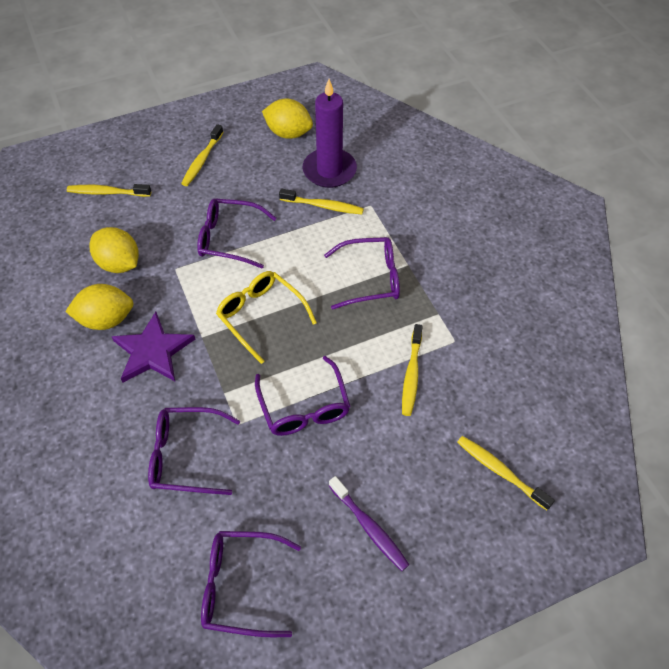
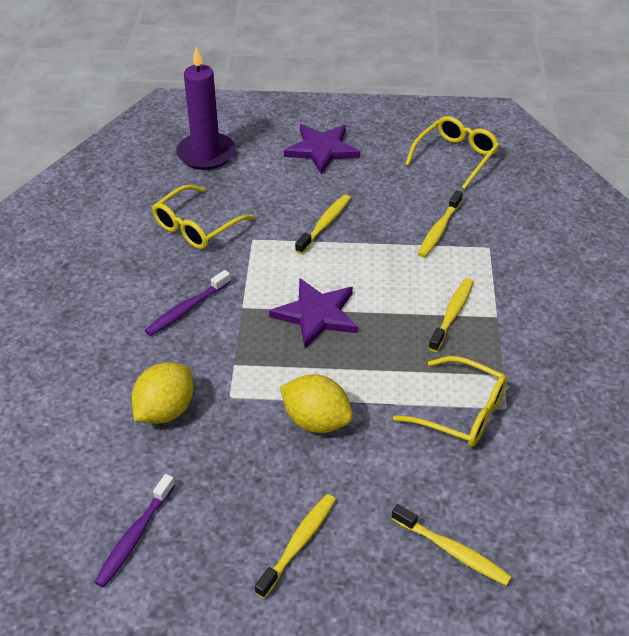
purple glasses: 5 -> 0
purple star: 1 -> 2
purple toothbrush: 1 -> 2
yellow glasses: 1 -> 3
yellow lemon: 3 -> 2

